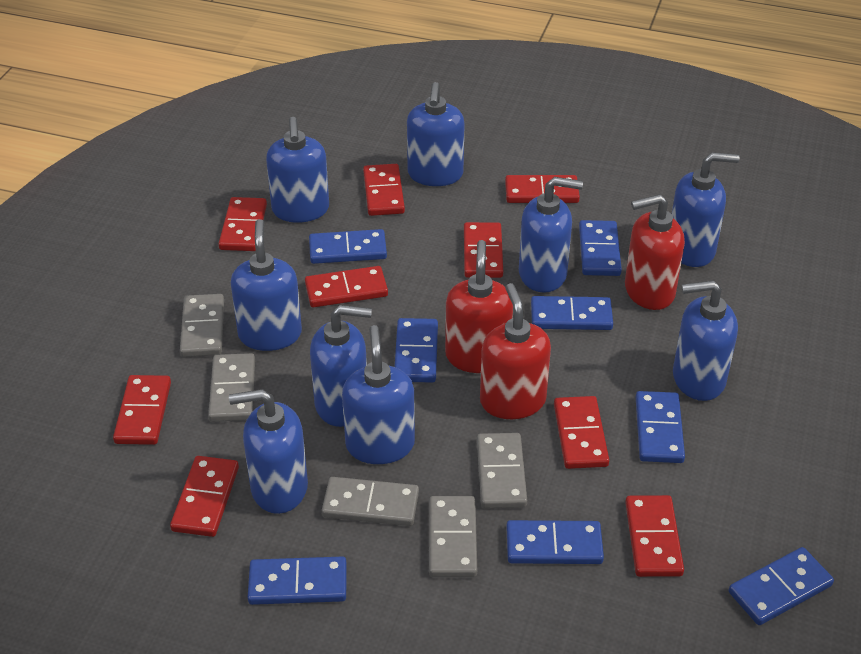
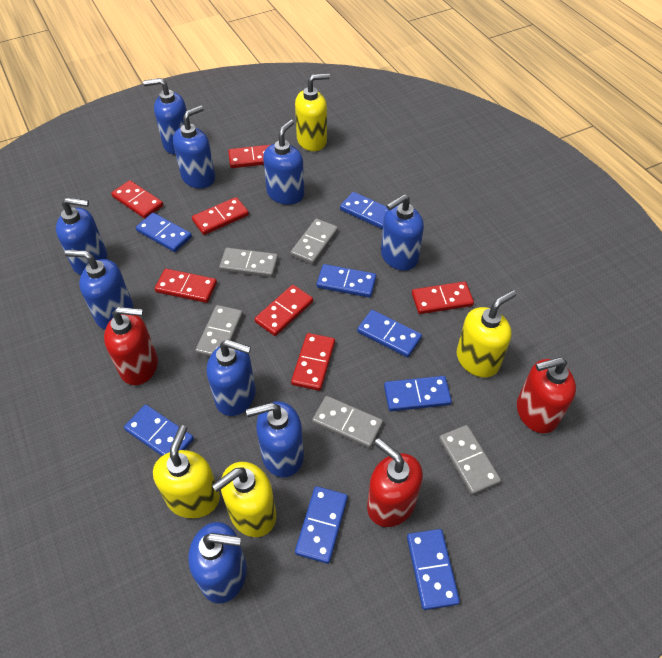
red domino: 9 -> 7
yellow soap dispenser: 0 -> 4

